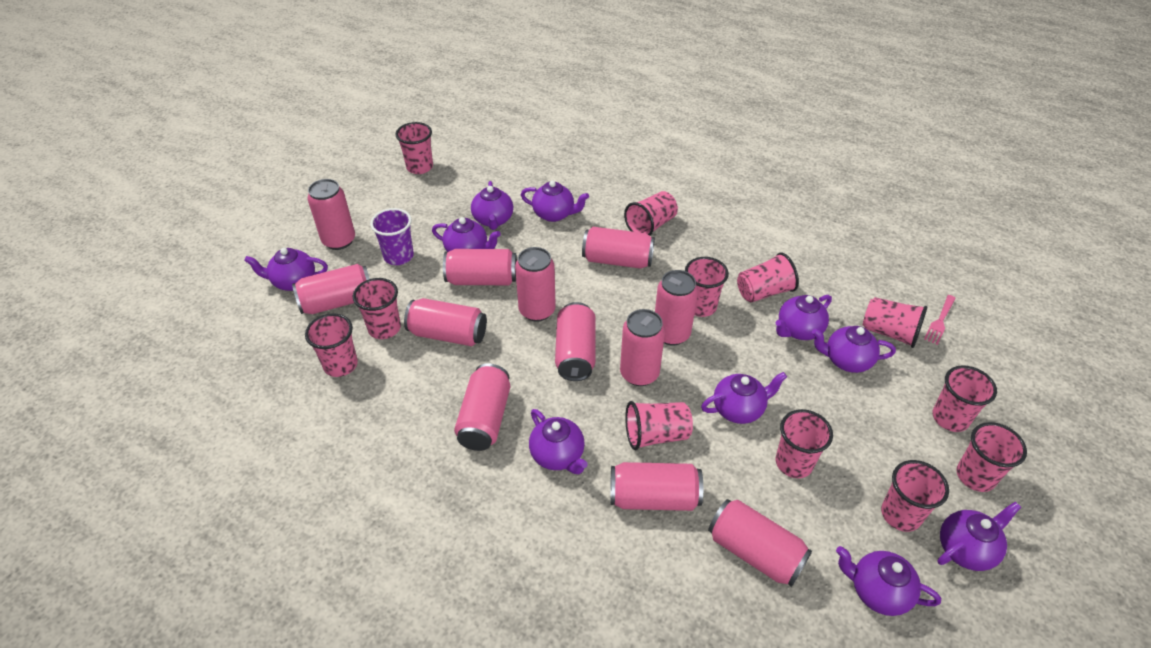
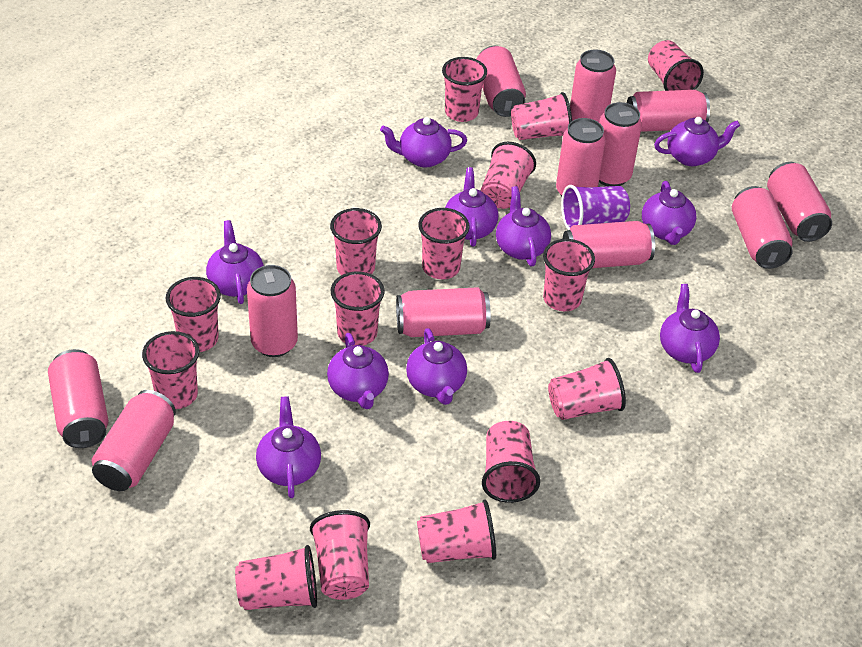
pink cup: 12 -> 15
pink fork: 1 -> 0

